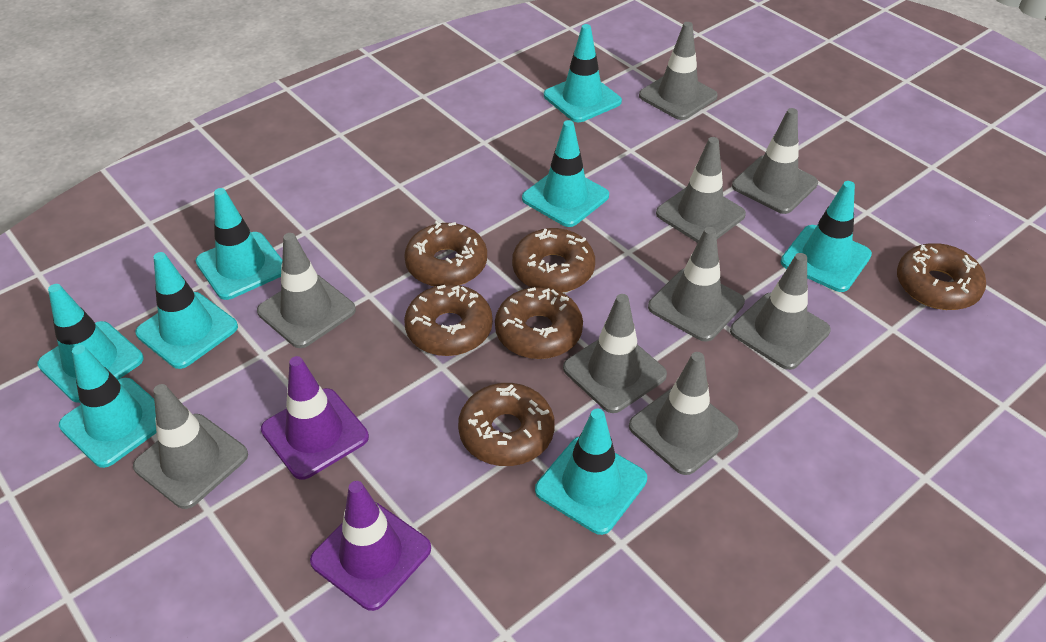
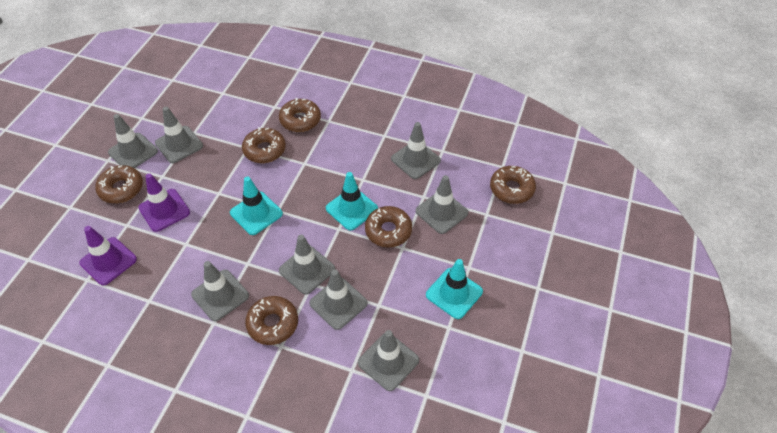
grey traffic cone: 9 -> 8
turquoise traffic cone: 8 -> 3

